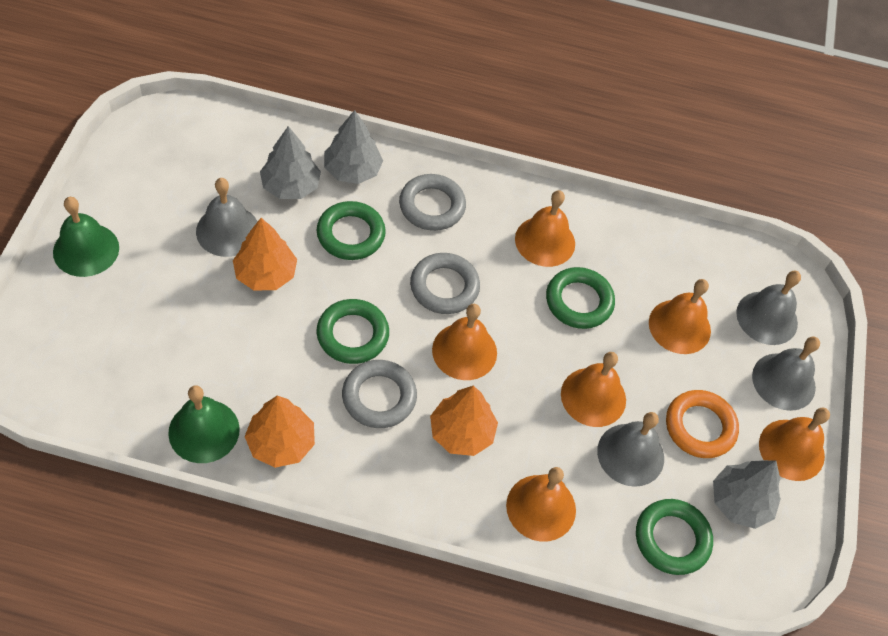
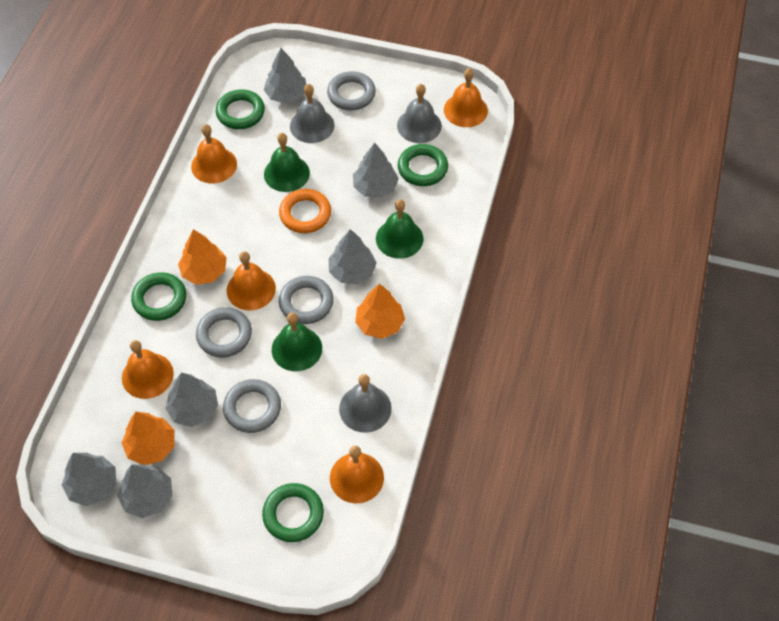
green bell: 2 -> 3
grey bell: 4 -> 3
grey ring: 3 -> 4
grey tree: 3 -> 6
orange bell: 6 -> 5

